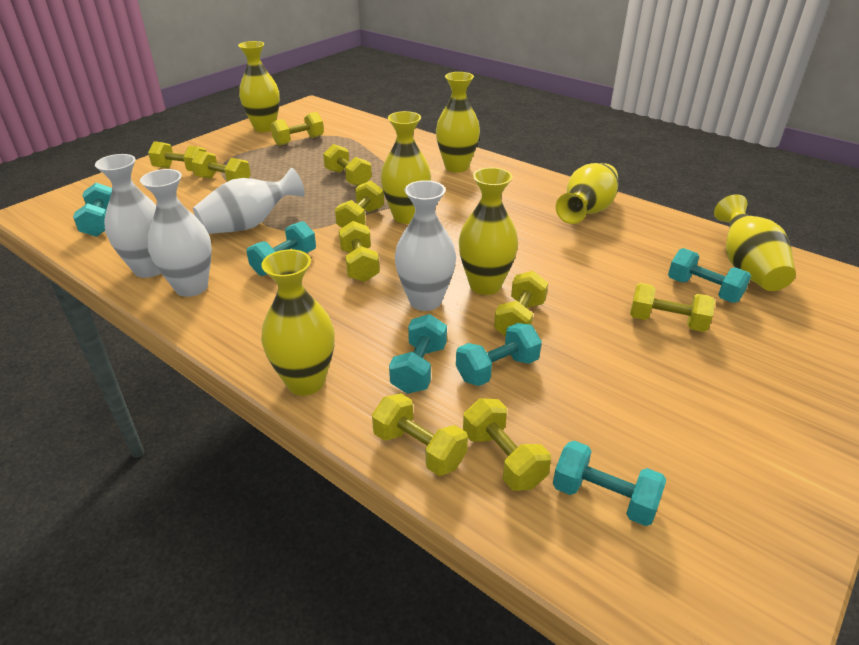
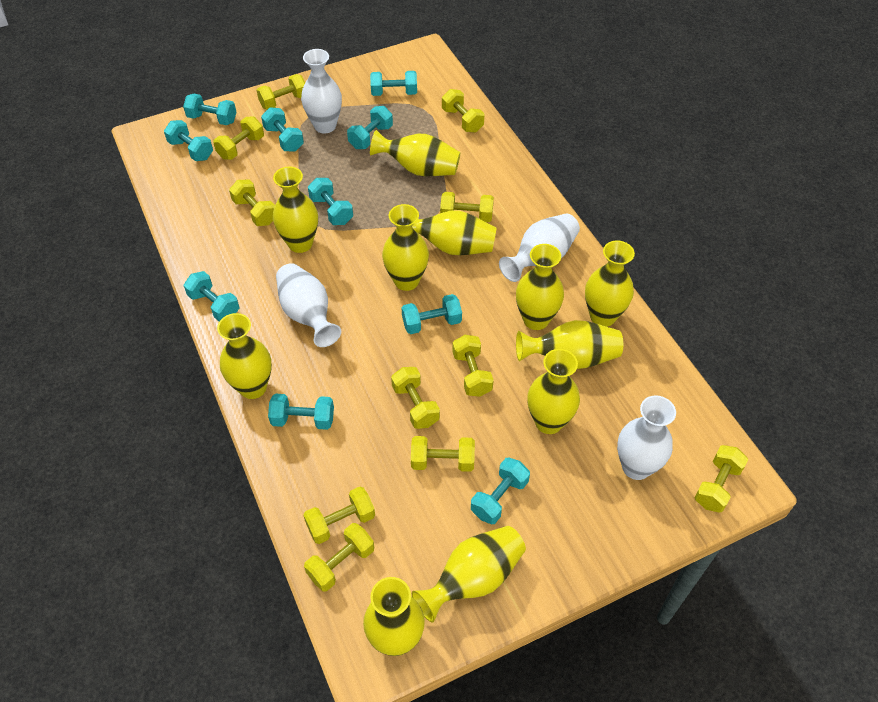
turquoise dumbbell: 6 -> 10
yellow dumbbell: 10 -> 11
yellow vase: 7 -> 11

